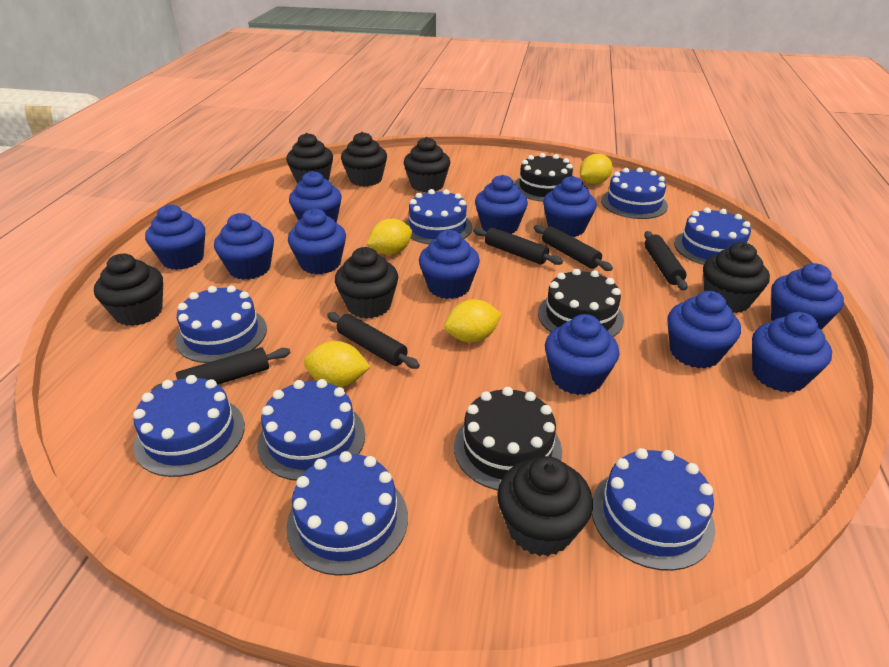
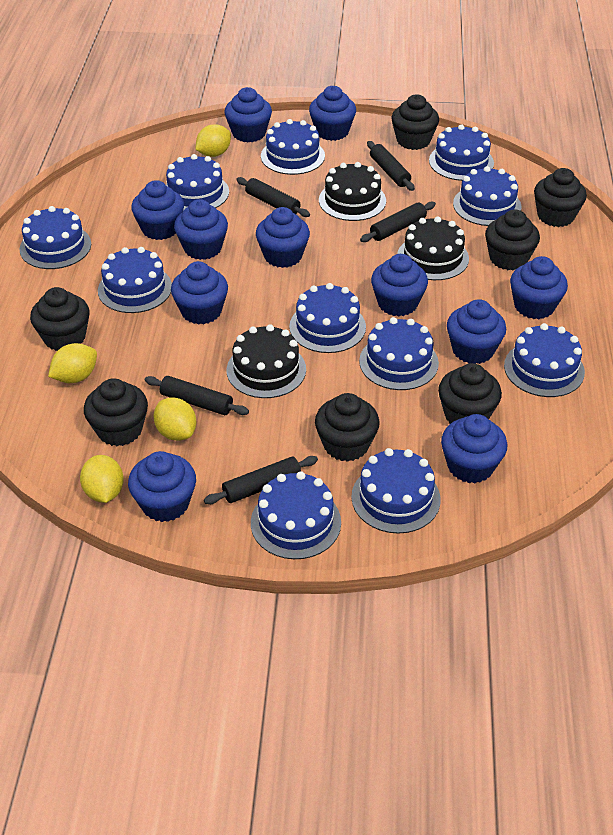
blue cake: 8 -> 11

